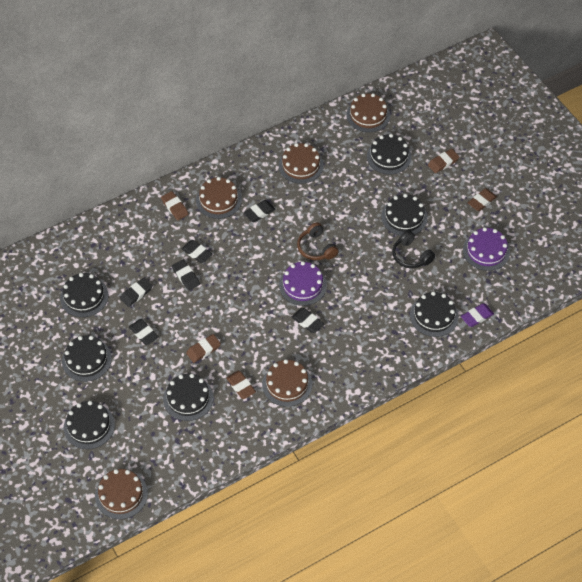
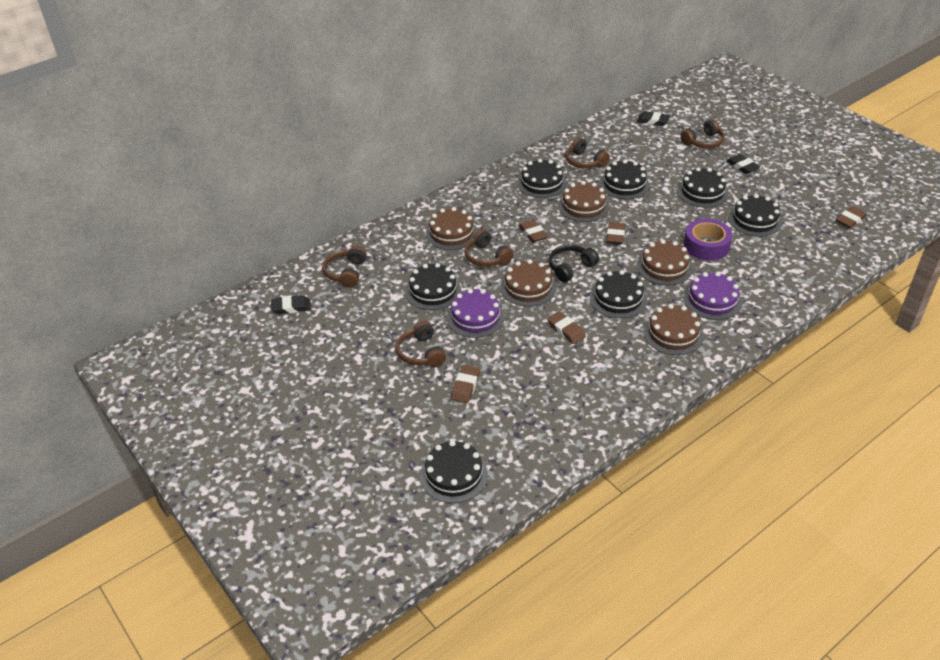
black eraser: 6 -> 3
brown headphones: 1 -> 5
purple eraser: 1 -> 0
purple tape: 0 -> 1

